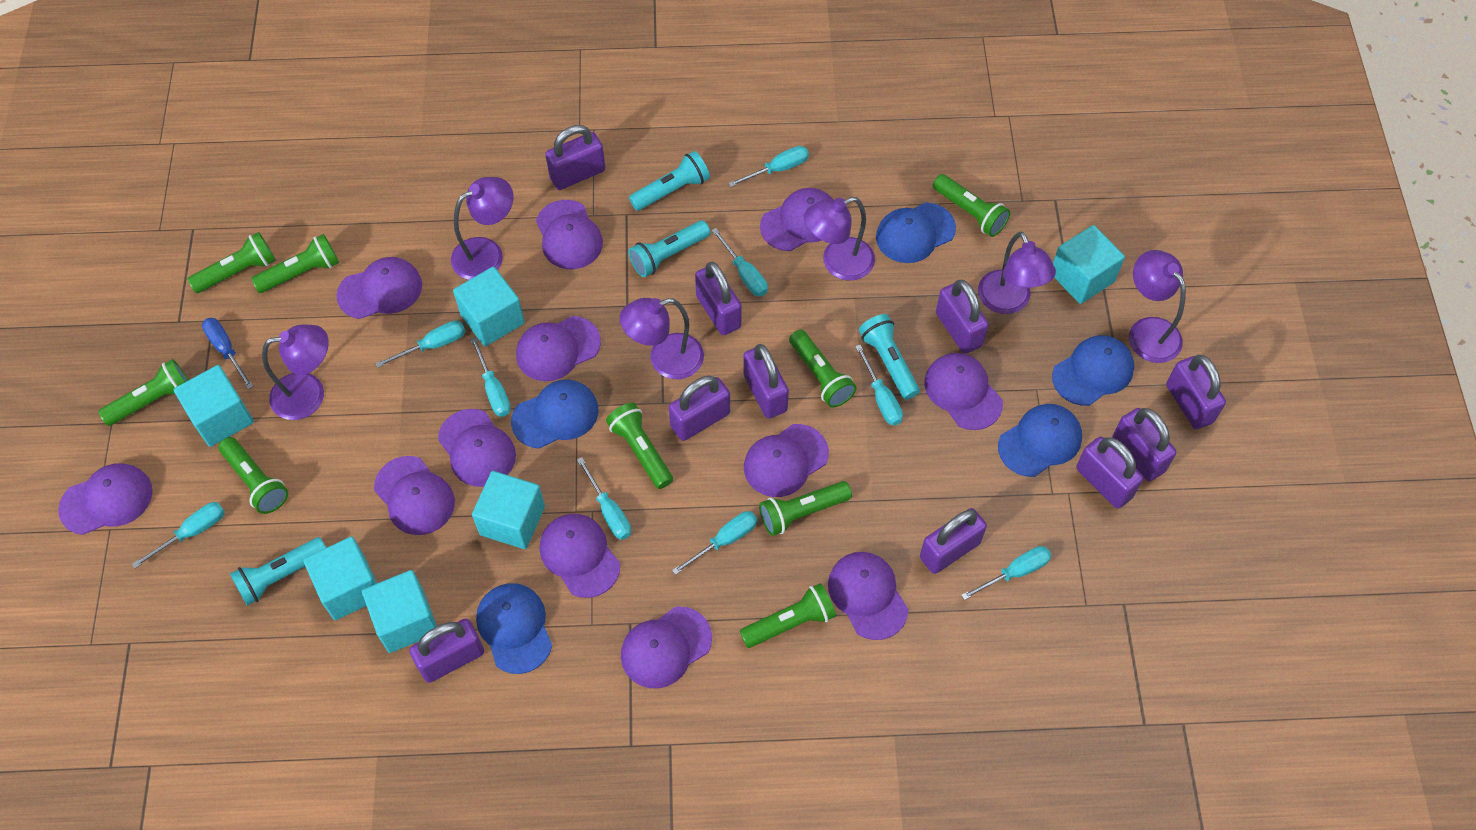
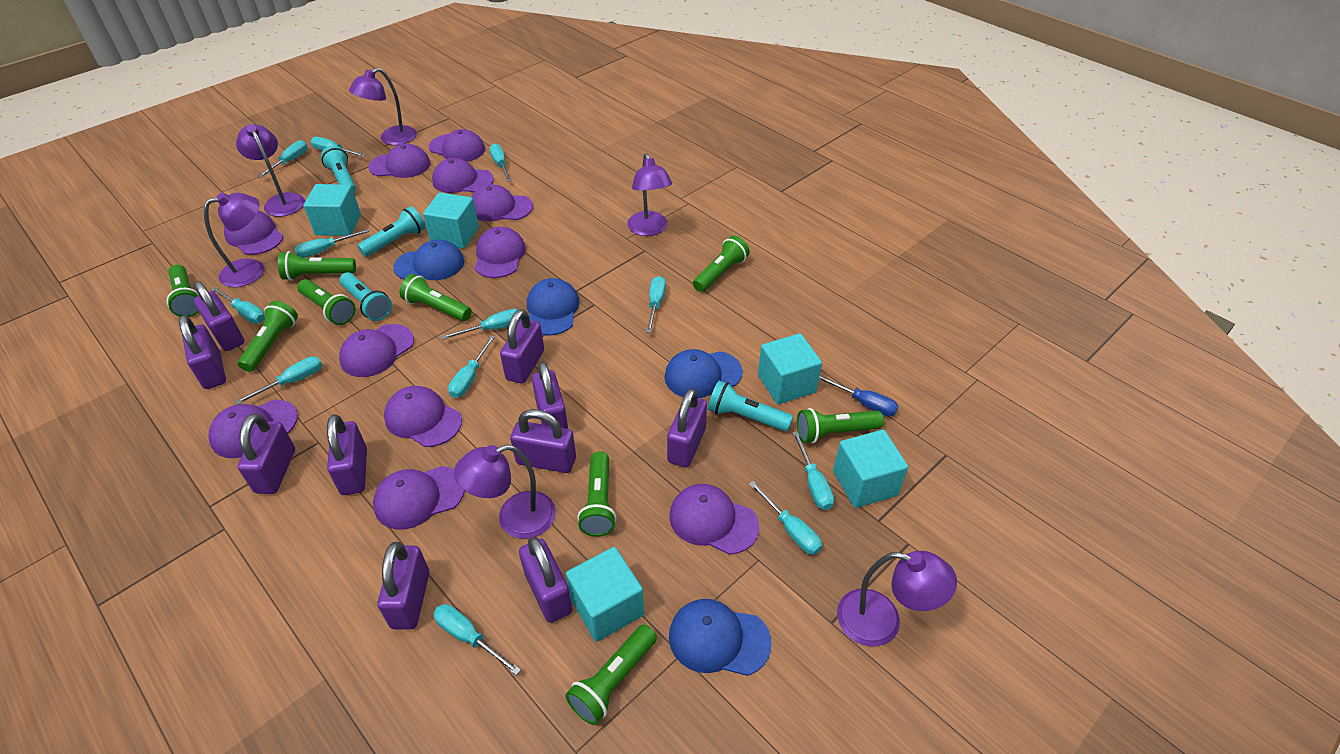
blue cap: 5 -> 4
purple cap: 12 -> 11
turquoise cube: 6 -> 5
turquoise screwdriver: 9 -> 12

